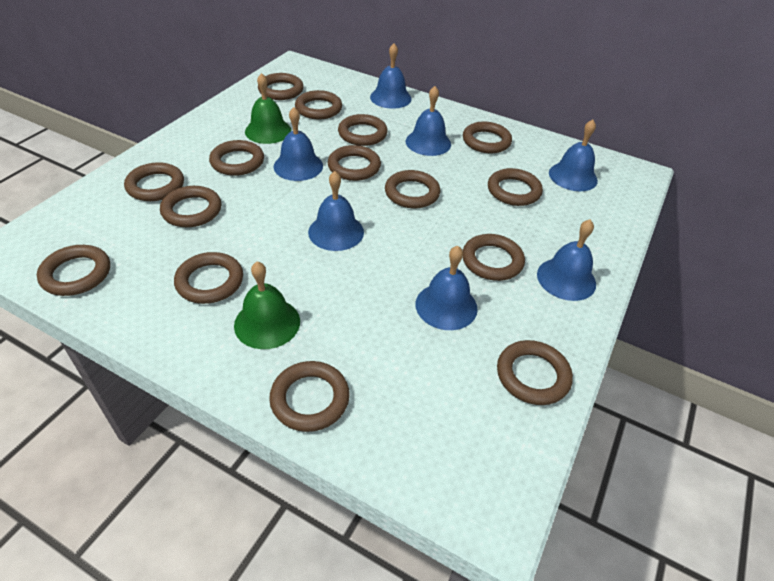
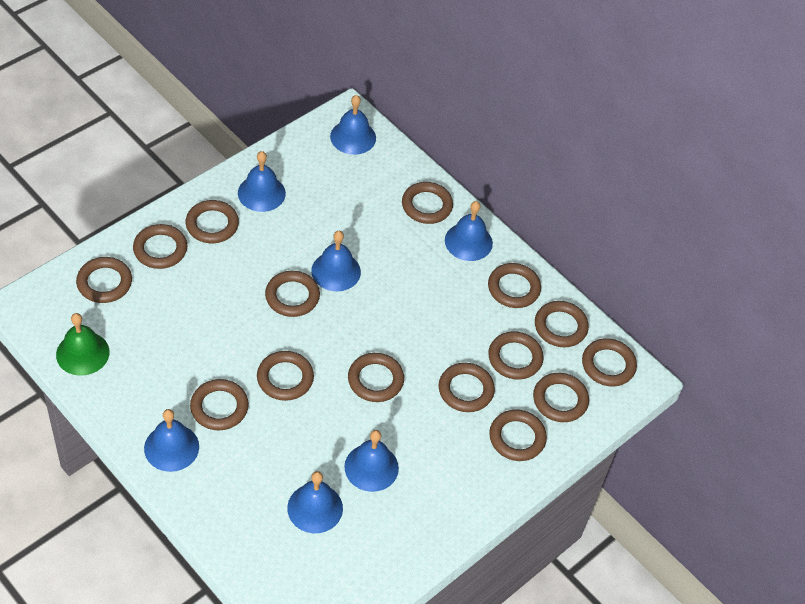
green bell: 2 -> 1

